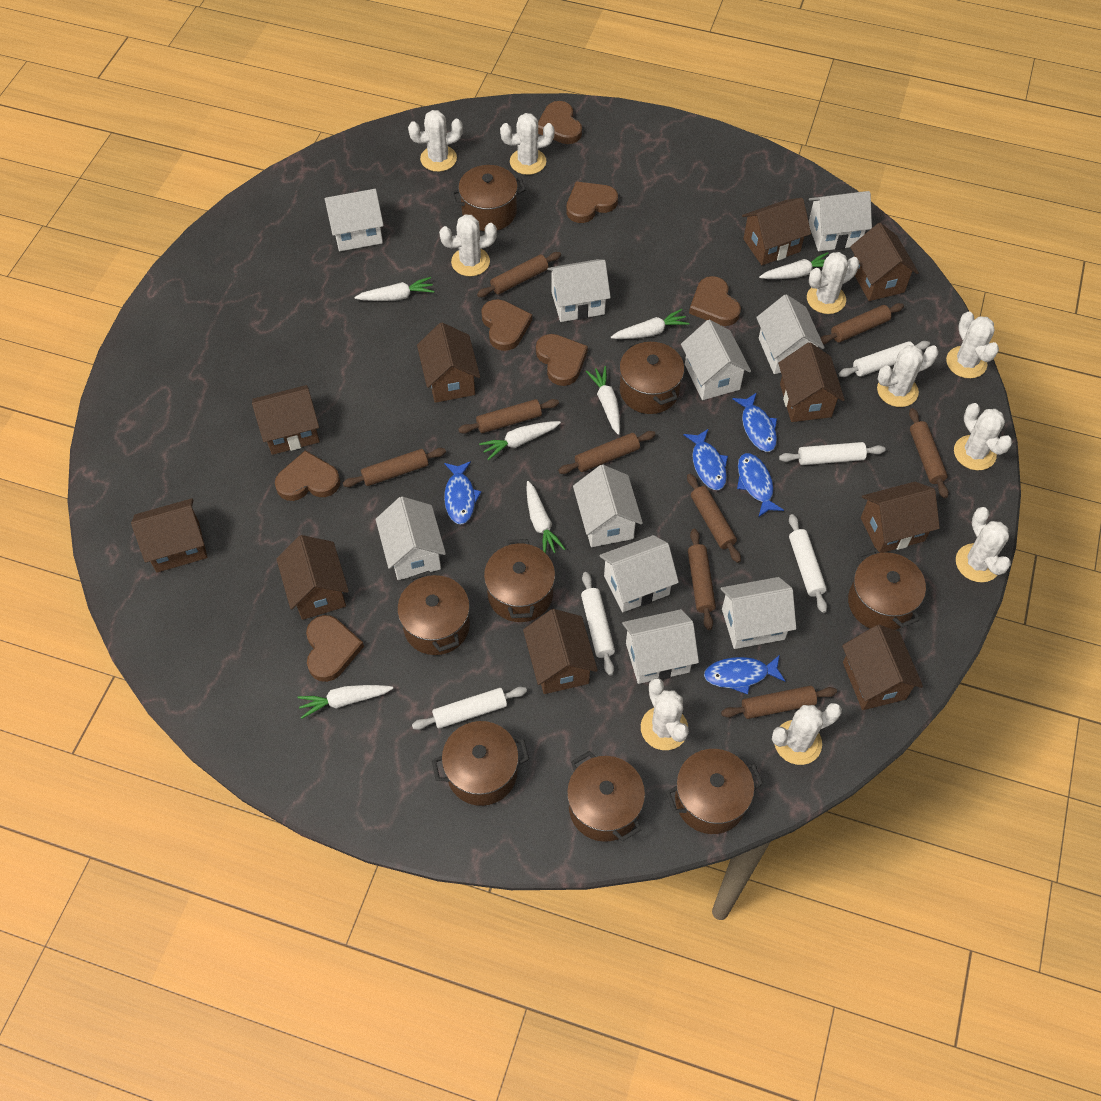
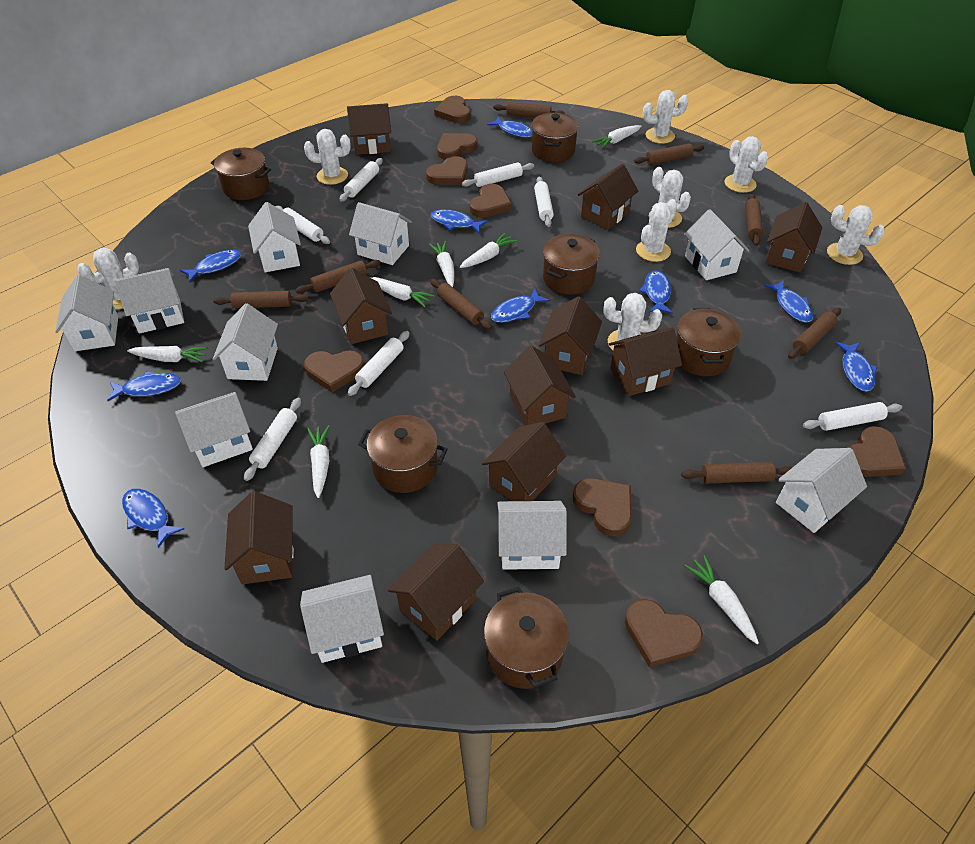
blue fish: 5 -> 9
brown heart: 7 -> 8
brown pot: 8 -> 6
brown rolling pin: 9 -> 8
white cactus: 10 -> 8
white rolling pin: 5 -> 7

